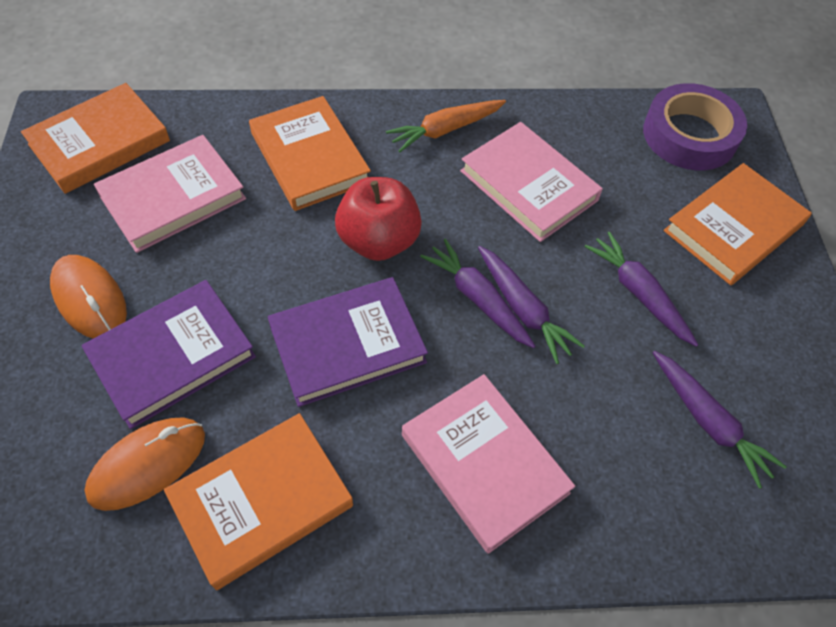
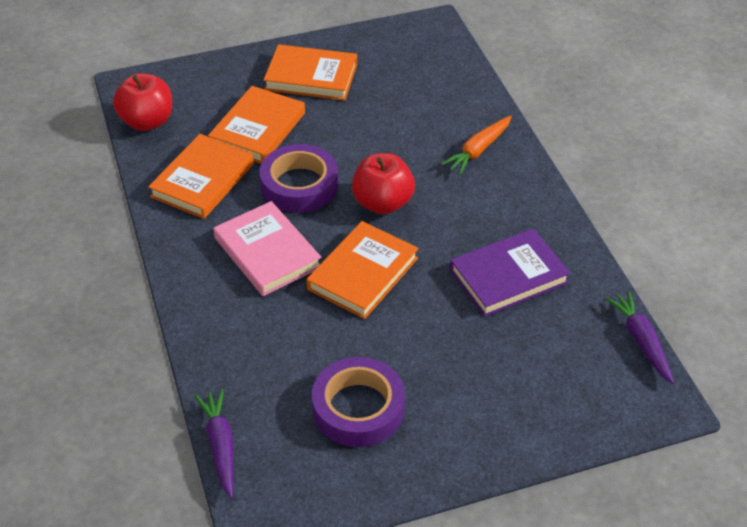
orange mouse: 2 -> 0
pink book: 3 -> 1
purple book: 2 -> 1
purple carrot: 4 -> 2
purple tape: 1 -> 2
red apple: 1 -> 2

